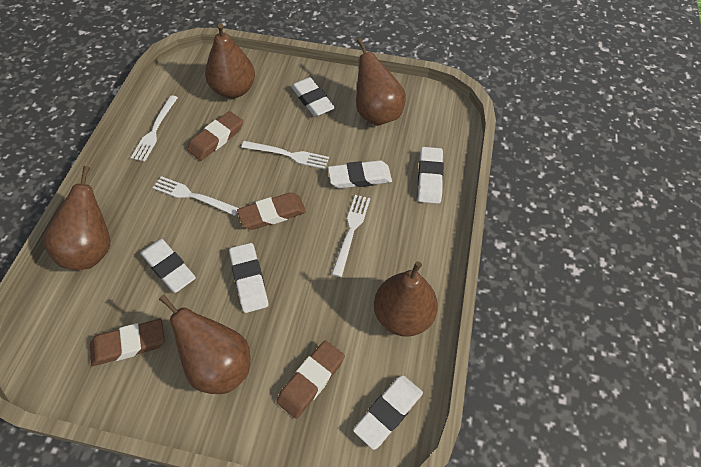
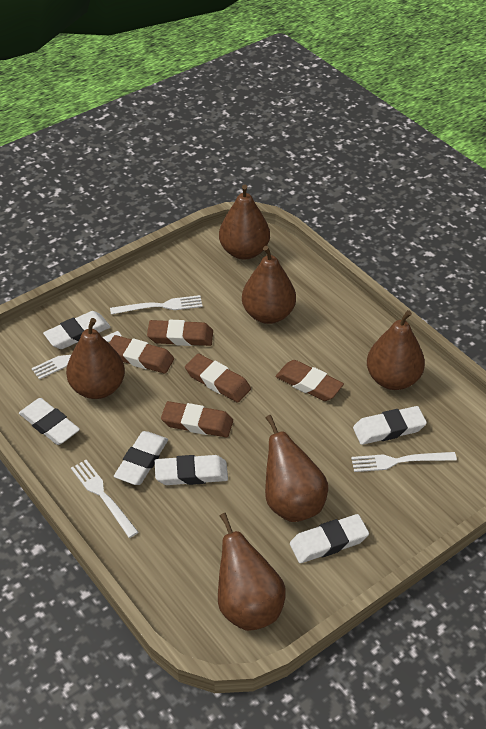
brown eraser: 4 -> 5
brown pear: 5 -> 6

